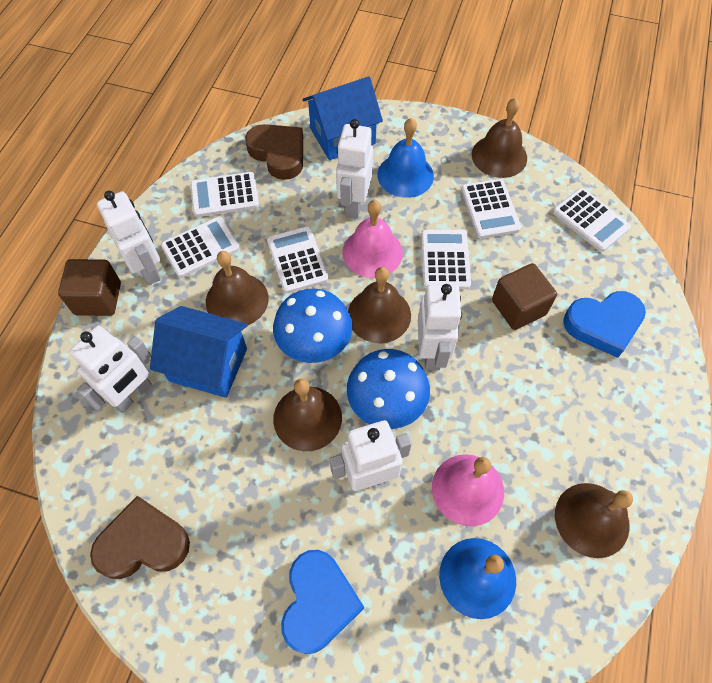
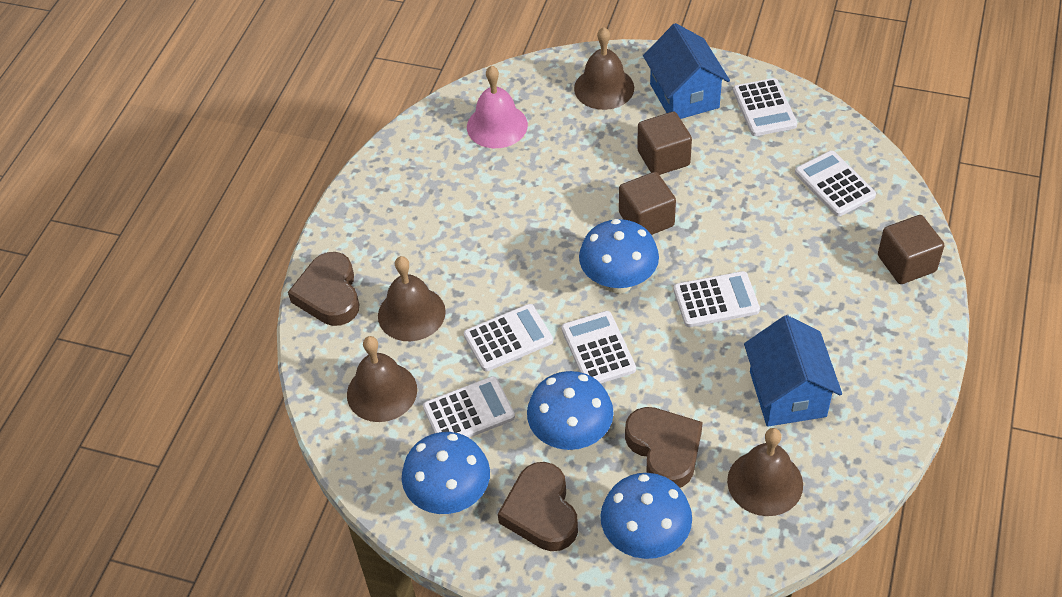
blue bell: 2 -> 0
blue heart: 2 -> 0
blue mushroom: 2 -> 4
brown bell: 5 -> 4
brown cube: 2 -> 3
brown heart: 2 -> 3
pink bell: 2 -> 1
white robot: 5 -> 0

